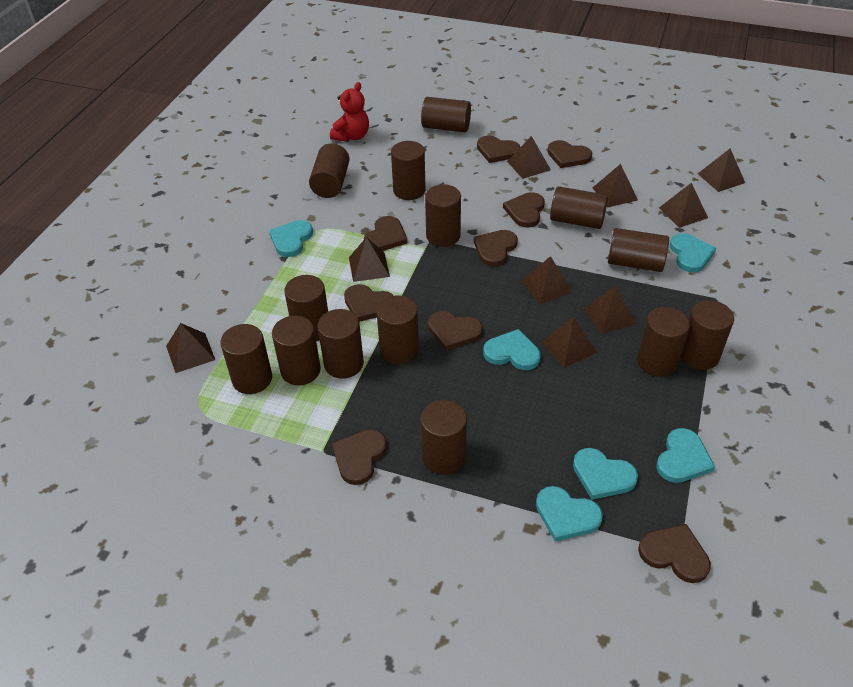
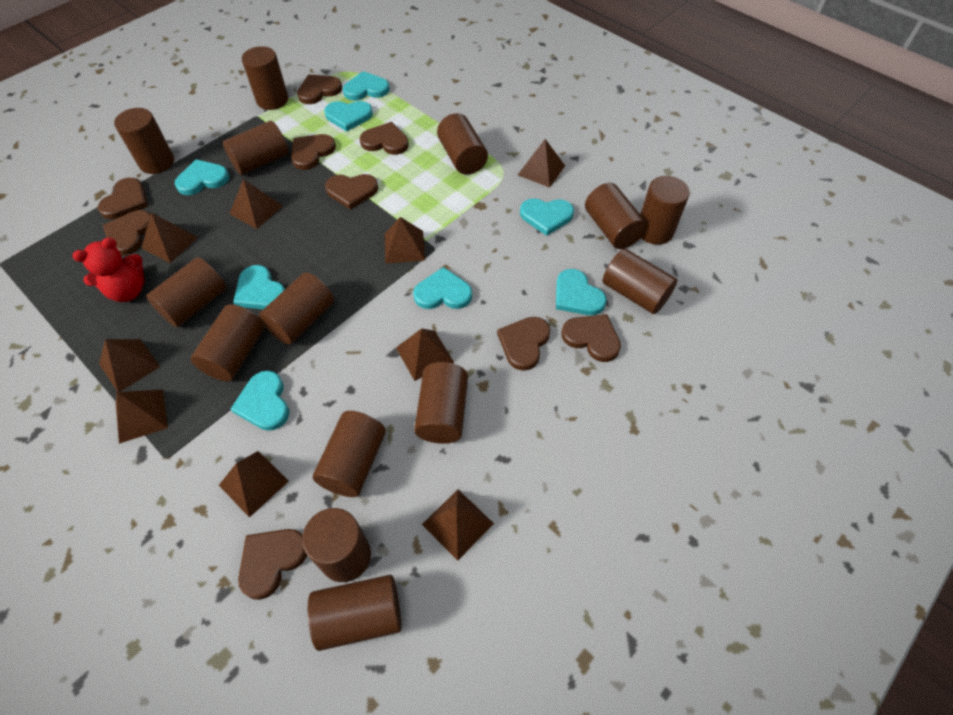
turquoise heart: 6 -> 8

